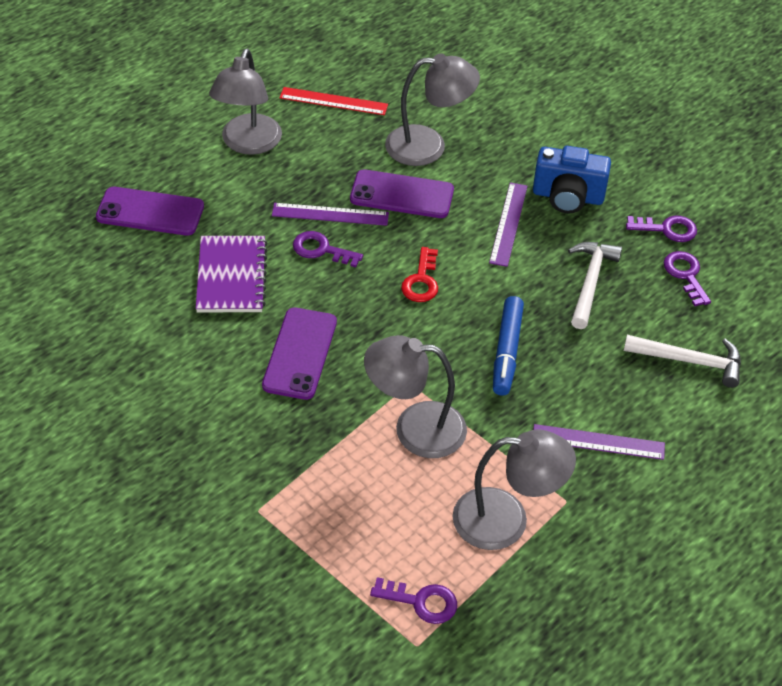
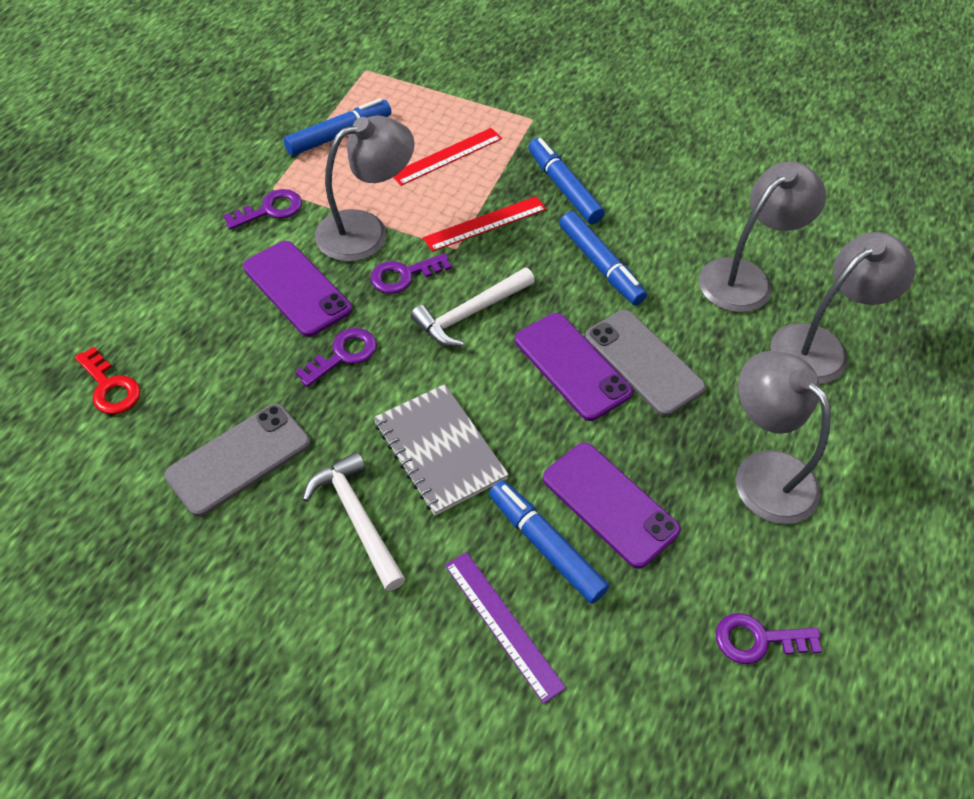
blue camera: 1 -> 0
blue marker: 1 -> 4
grey notebook: 0 -> 1
grey phone: 0 -> 2
purple notebook: 1 -> 0
purple ruler: 3 -> 1
red ruler: 1 -> 2

